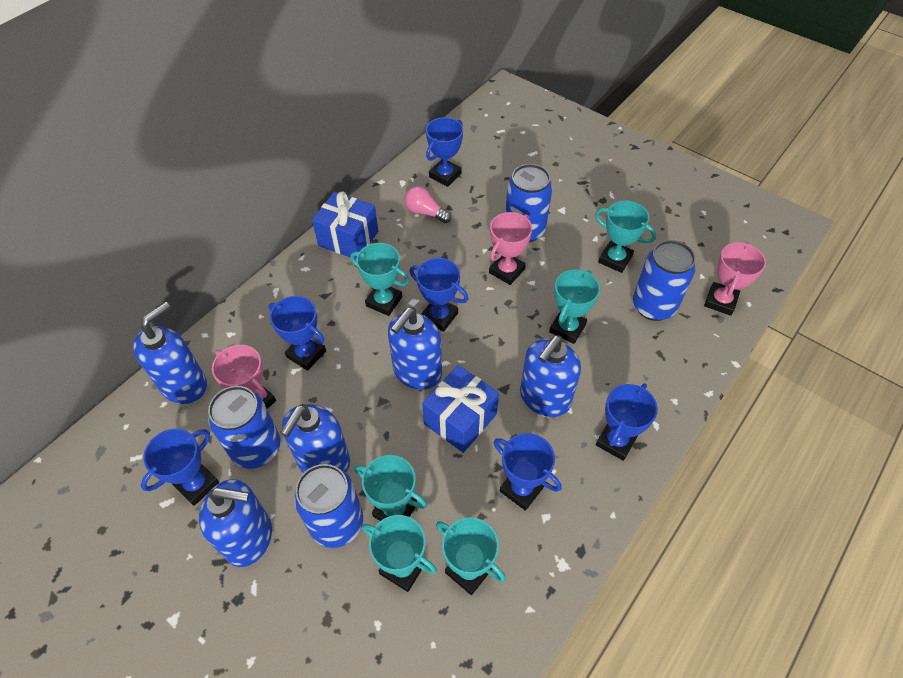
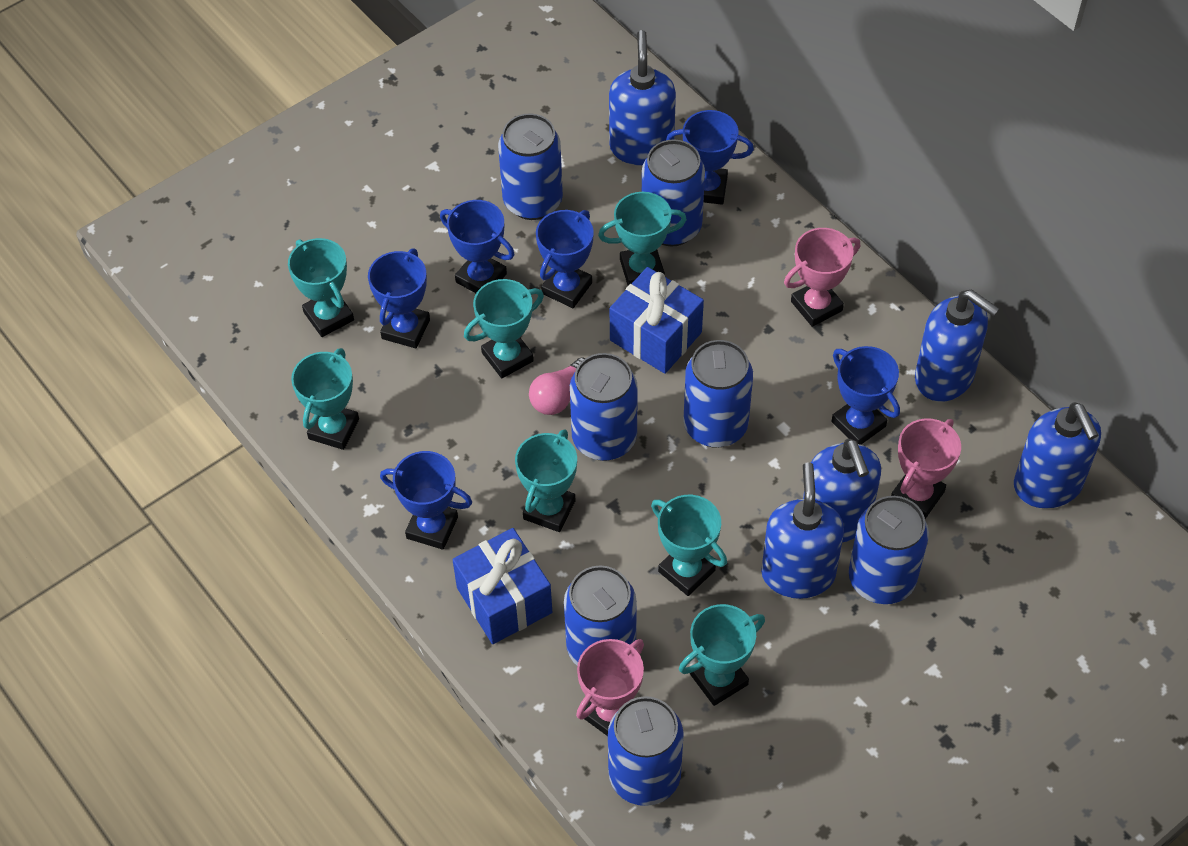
blue can: 4 -> 7
turquoise trophy: 6 -> 7

